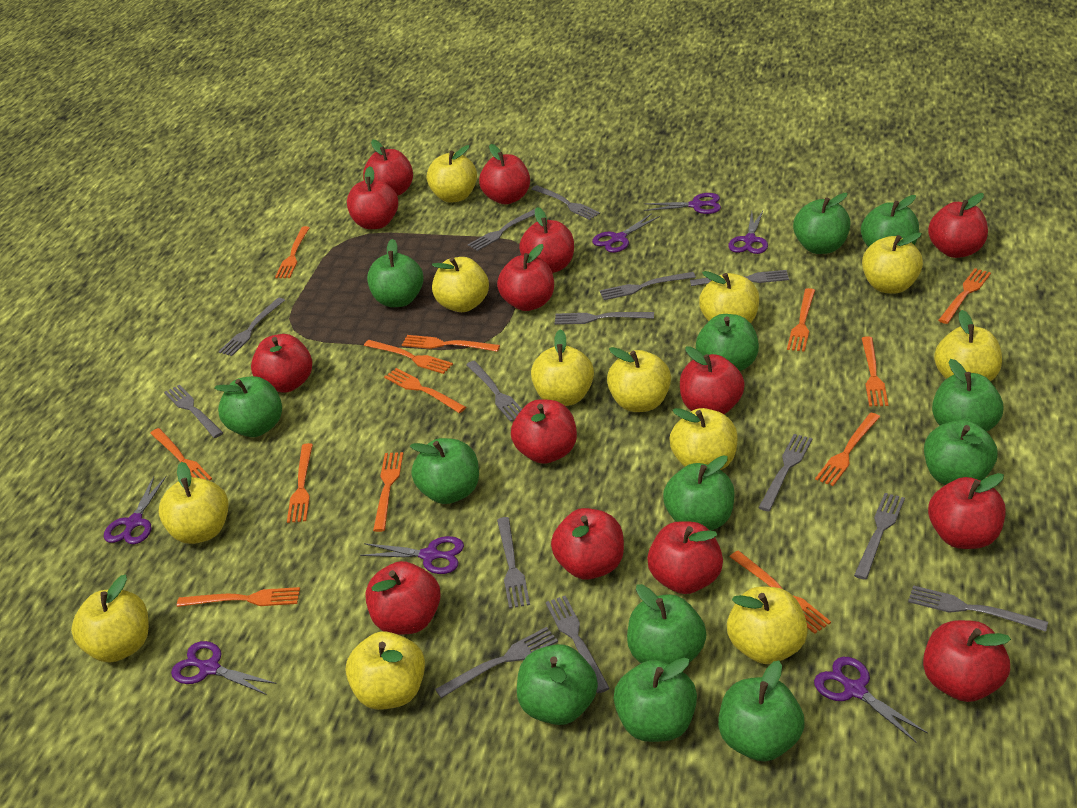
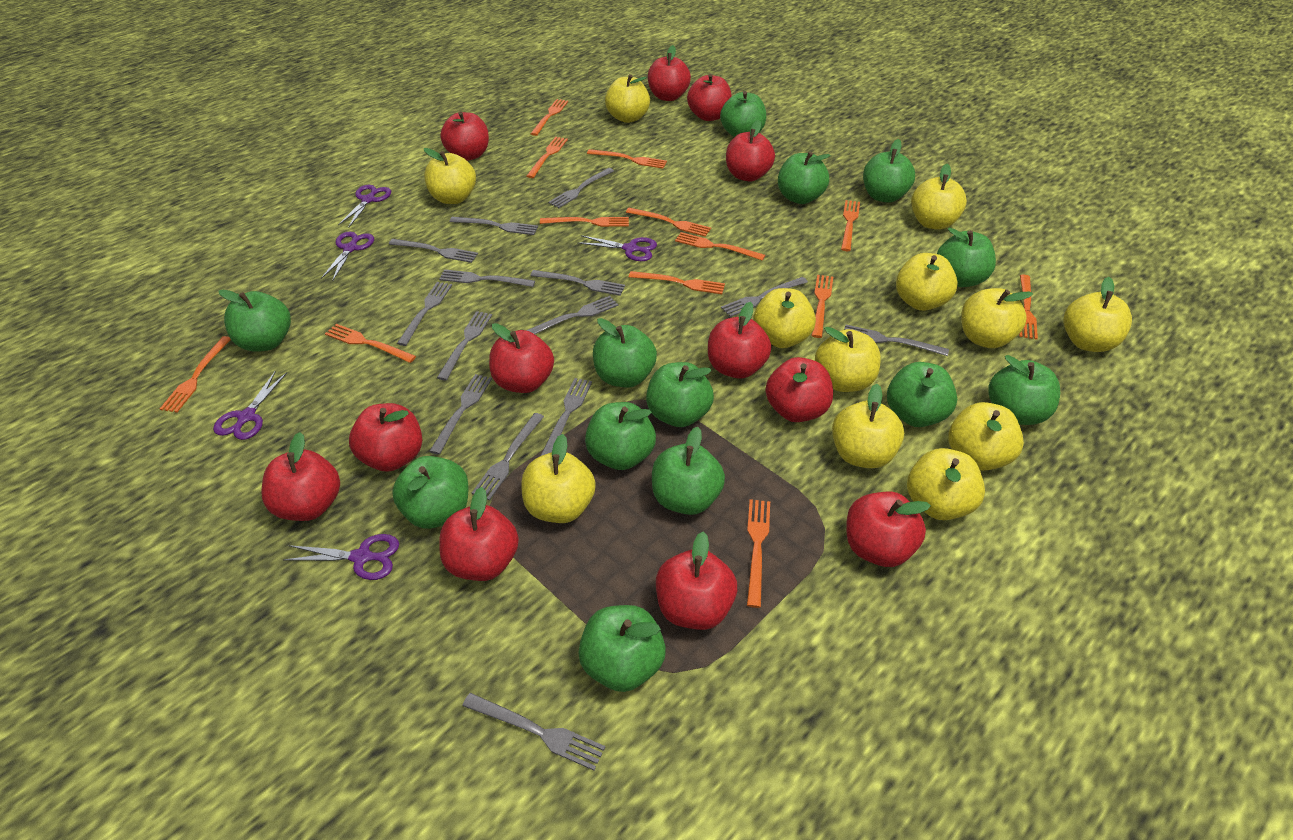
purple scissors: 7 -> 5
red apple: 14 -> 12

